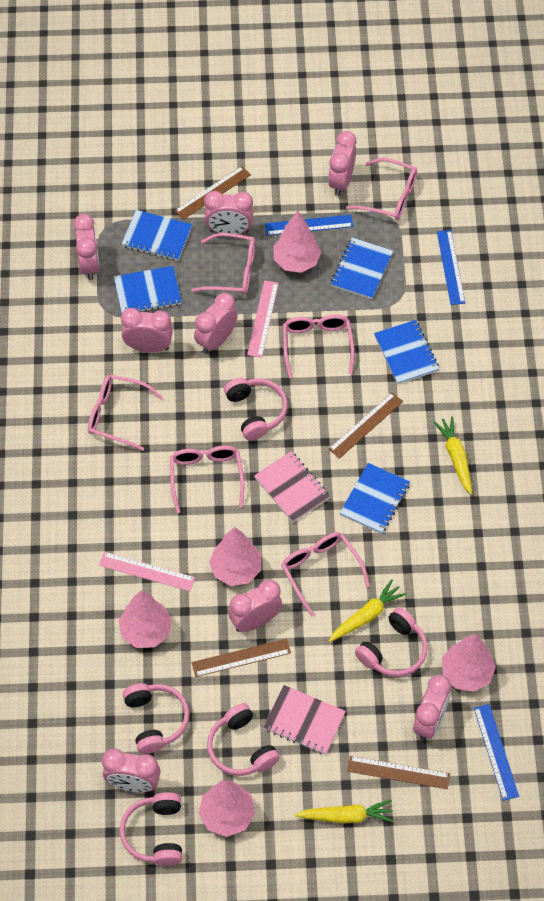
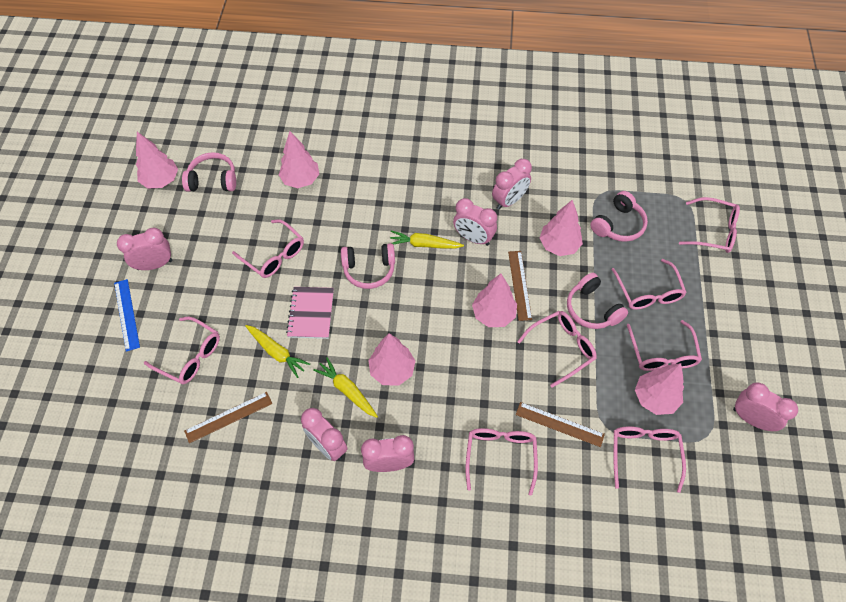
blue notebook: 5 -> 0
blue ruler: 3 -> 1
brown ruler: 4 -> 3
pink clock: 8 -> 6
pink glasses: 6 -> 8
pink headphones: 5 -> 4
pink notebook: 2 -> 1
pink ruler: 2 -> 0
pink tree: 5 -> 6

